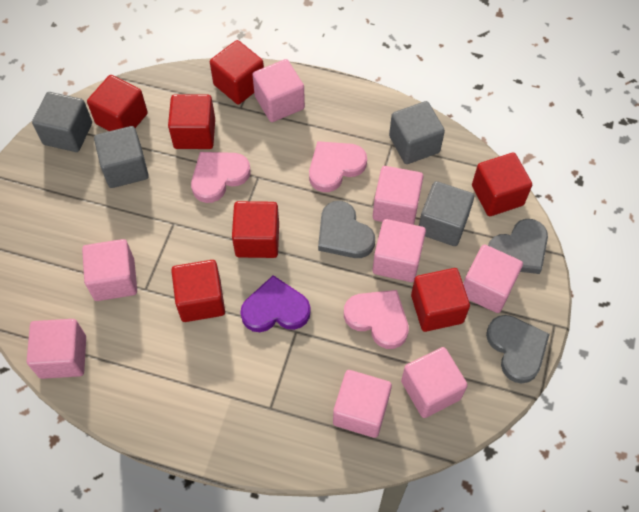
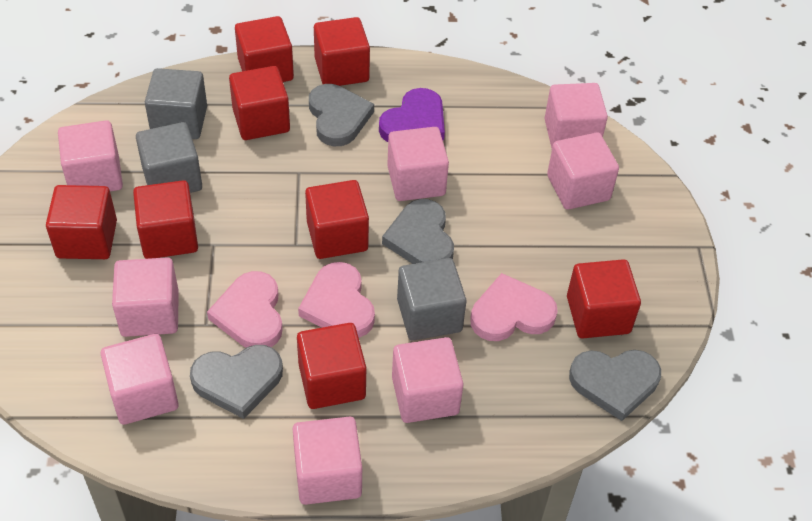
grey cube: 4 -> 3
grey heart: 3 -> 4
red cube: 7 -> 8

